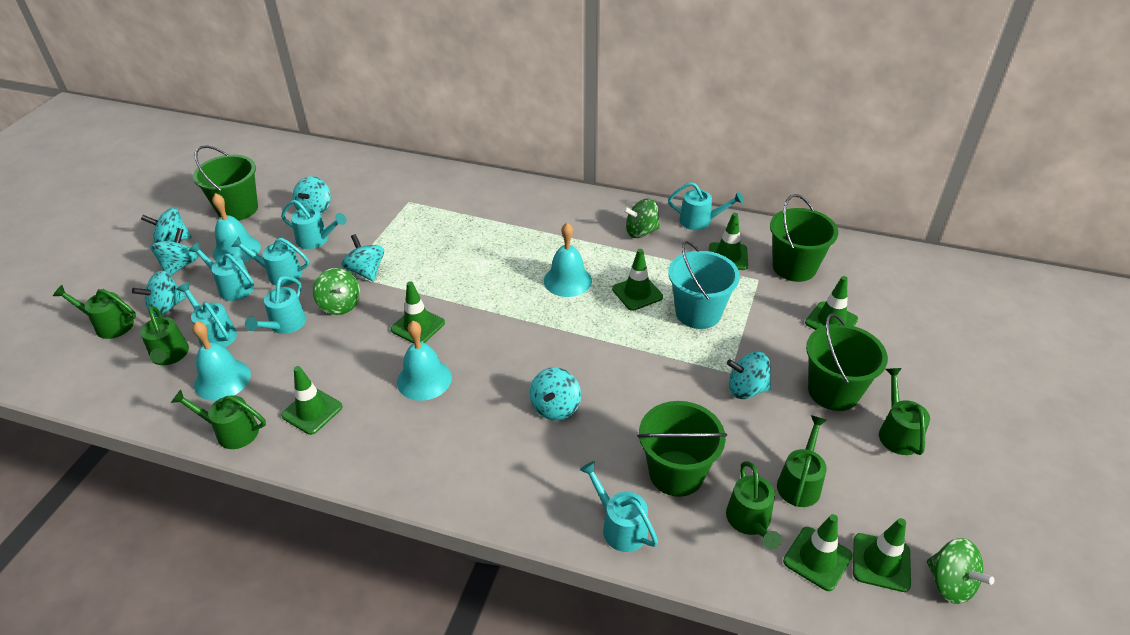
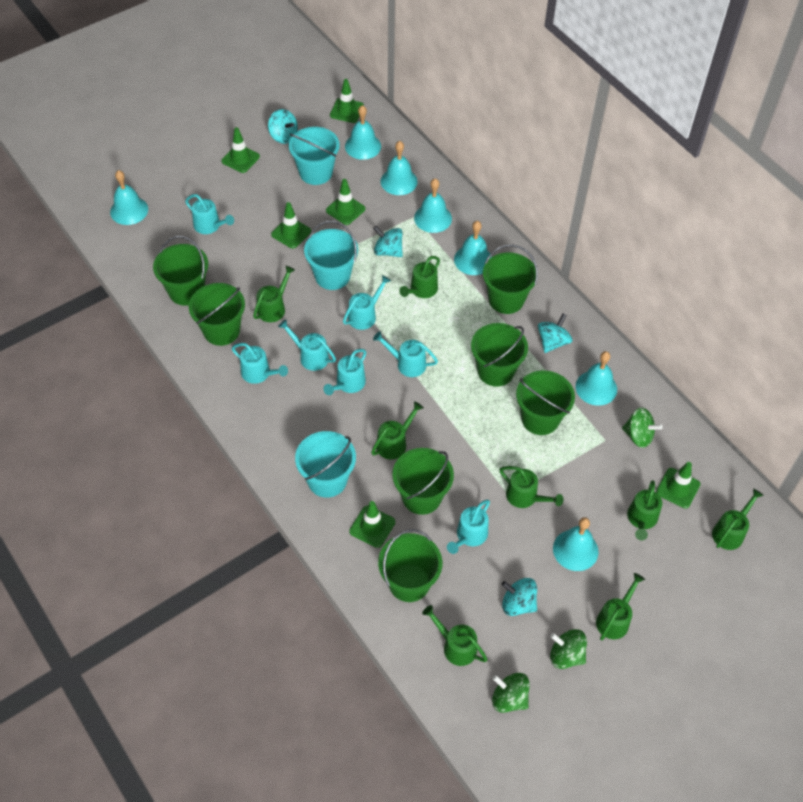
green bucket: 4 -> 7
green traffic cone: 7 -> 6
green watering can: 6 -> 8
turquoise bell: 4 -> 7
turquoise bucket: 1 -> 3
turquoise spinning top: 7 -> 4

